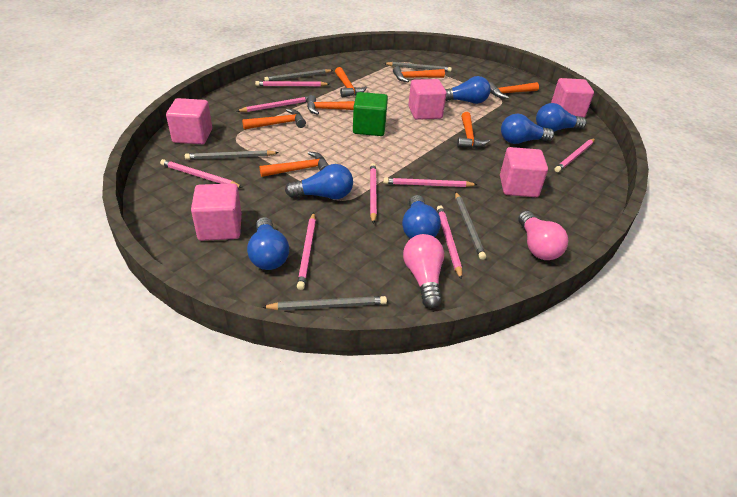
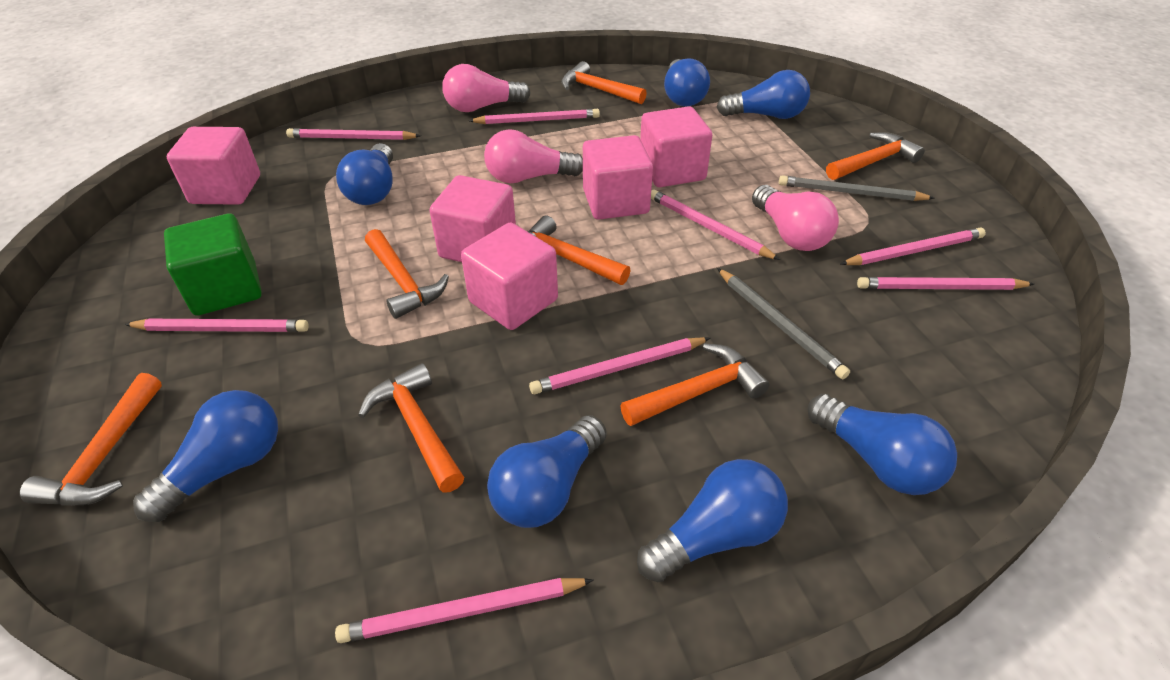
blue light bulb: 6 -> 7
grey pencil: 5 -> 2
pink light bulb: 2 -> 3

